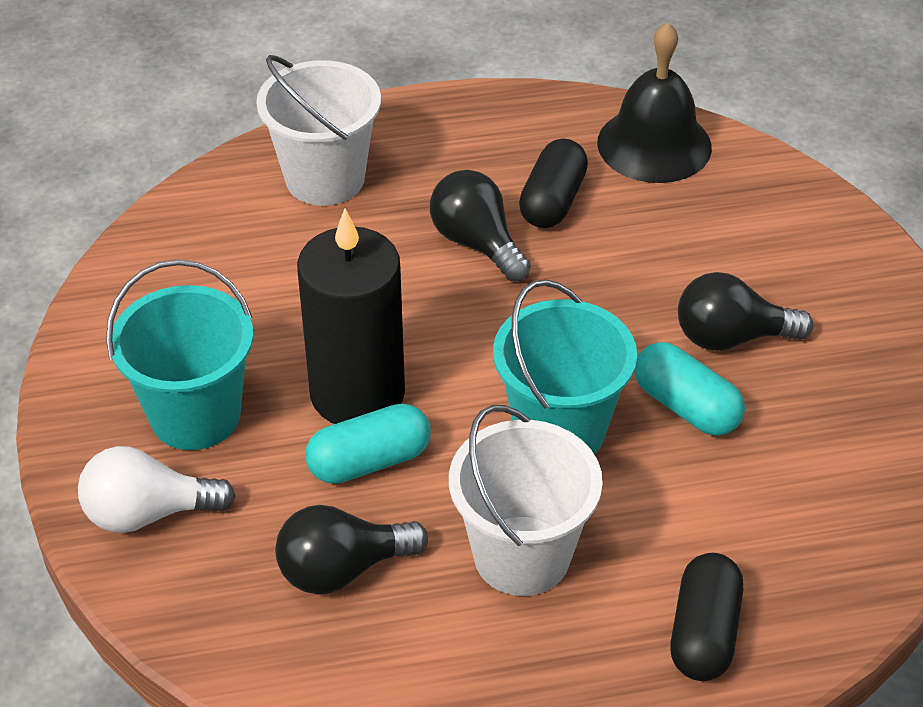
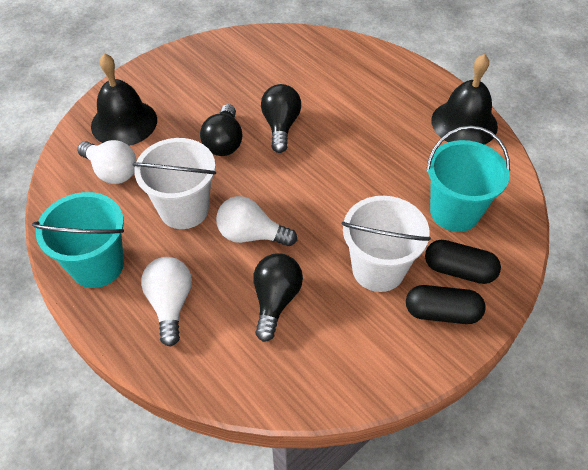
black bell: 1 -> 2
black candle: 1 -> 0
turquoise capsule: 2 -> 0
white light bulb: 1 -> 3

